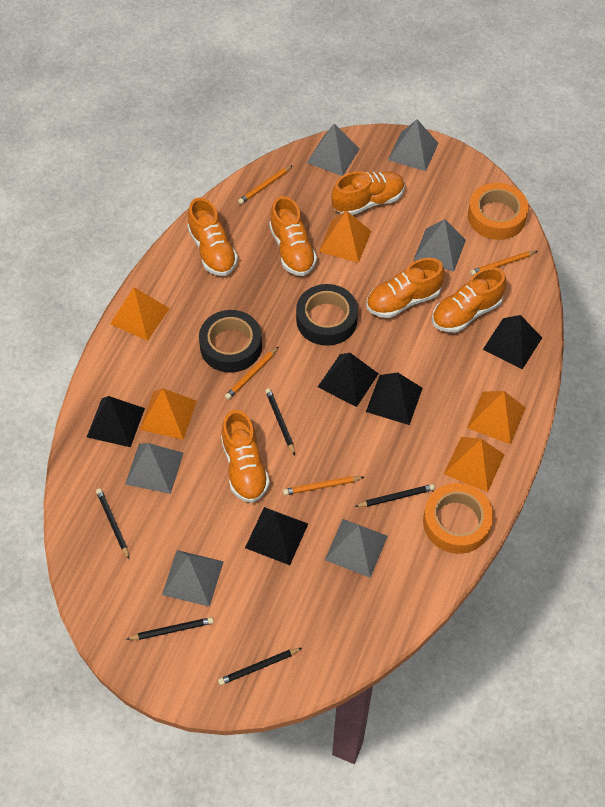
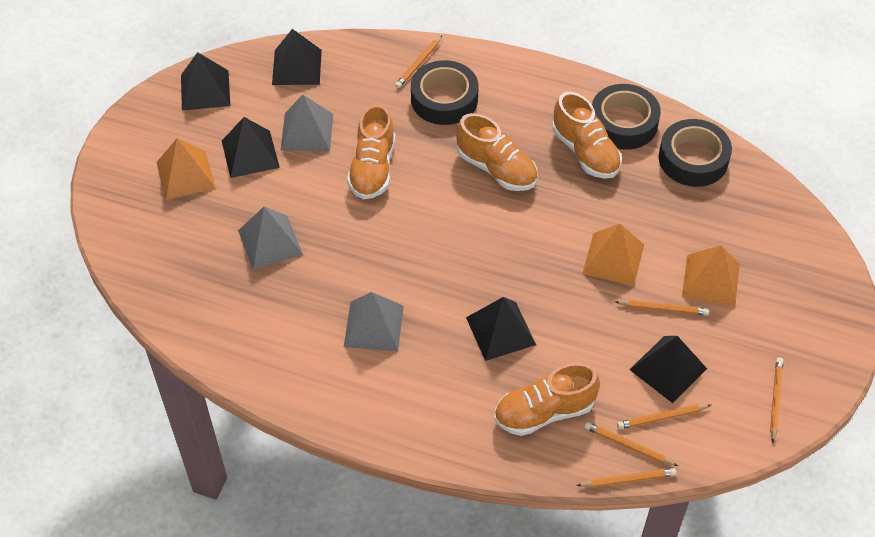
black pencil: 5 -> 0
black tape: 2 -> 3
grey pyramid: 6 -> 3
orange pencil: 4 -> 6
orange pyramid: 5 -> 3
orange shoe: 6 -> 4
orange tape: 2 -> 0

